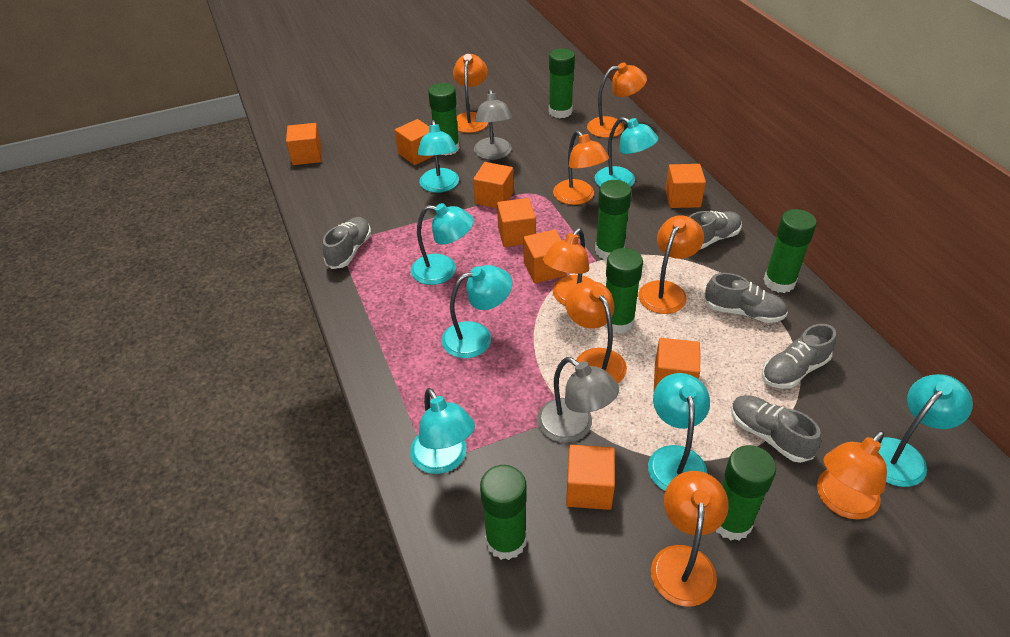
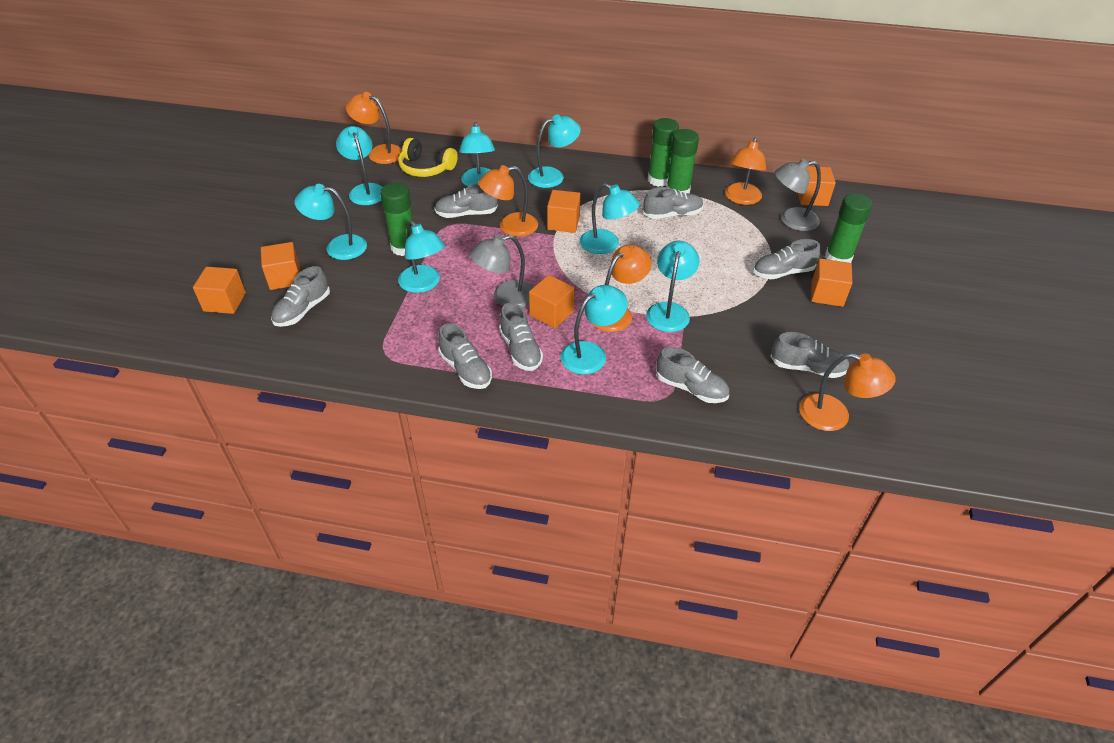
green glue stick: 7 -> 4
grey shoe: 5 -> 8
orange cube: 8 -> 6
orange lamp: 8 -> 5
turquoise lamp: 7 -> 8
yellow headphones: 0 -> 1

